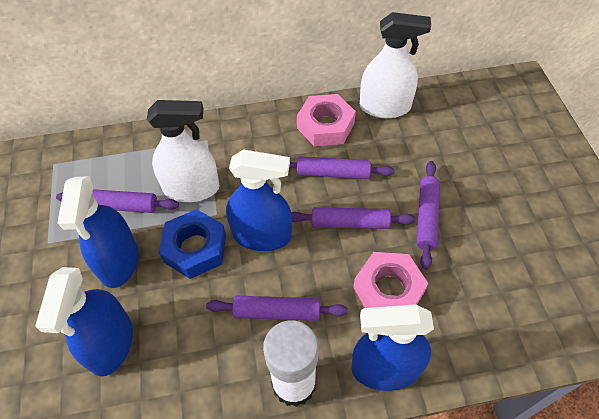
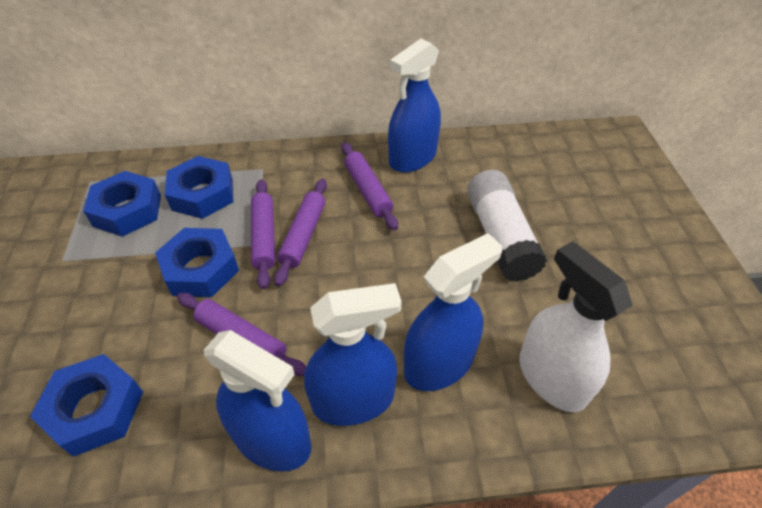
blue nut: 1 -> 4
pink nut: 2 -> 0
purple rolling pin: 5 -> 4
white spray bottle: 2 -> 1

